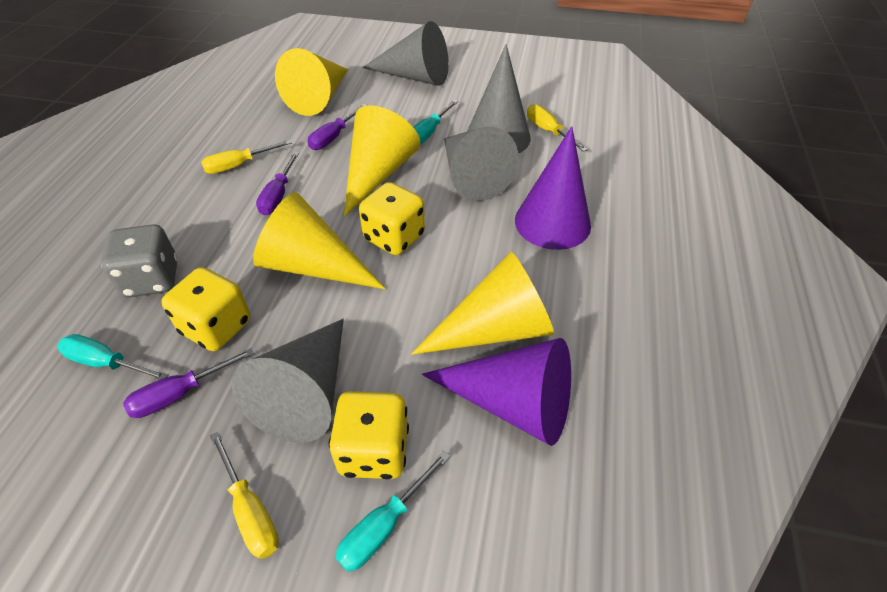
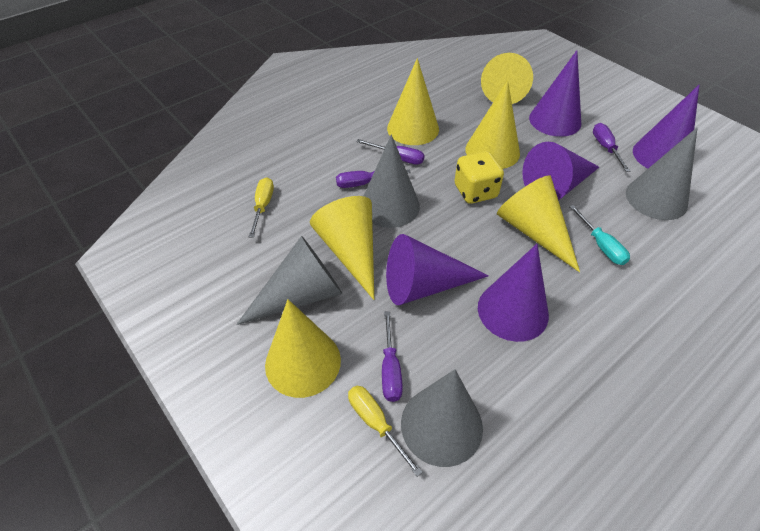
grey dice: 1 -> 0
purple cone: 2 -> 5
purple screwdriver: 3 -> 4
turquoise screwdriver: 3 -> 1
yellow cone: 4 -> 6
yellow dice: 3 -> 1
yellow screwdriver: 3 -> 2

